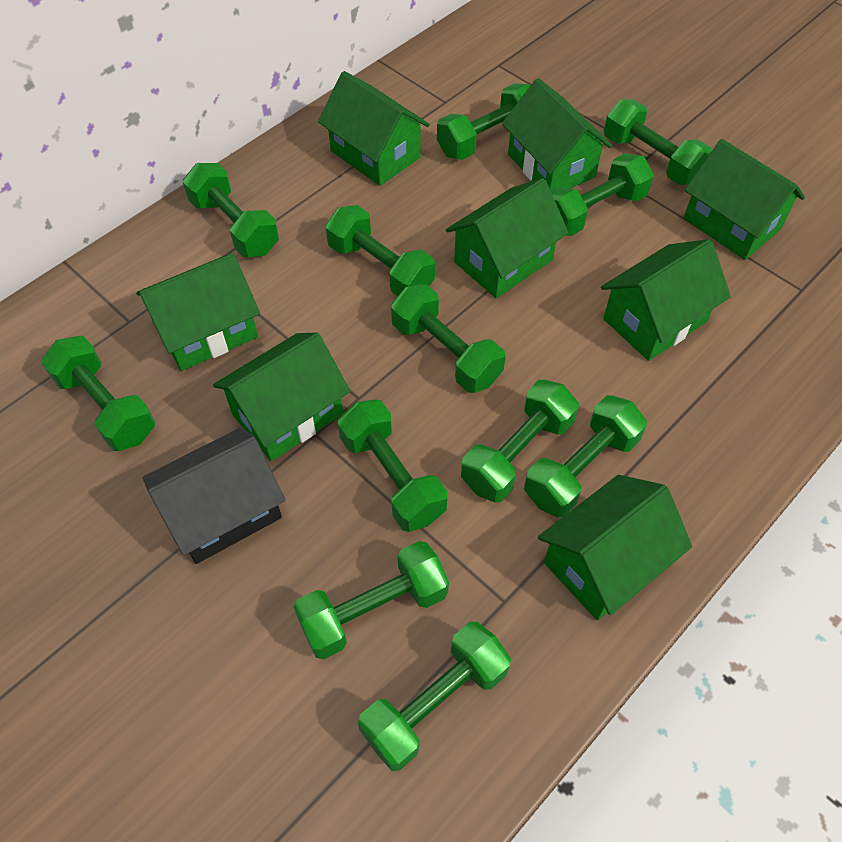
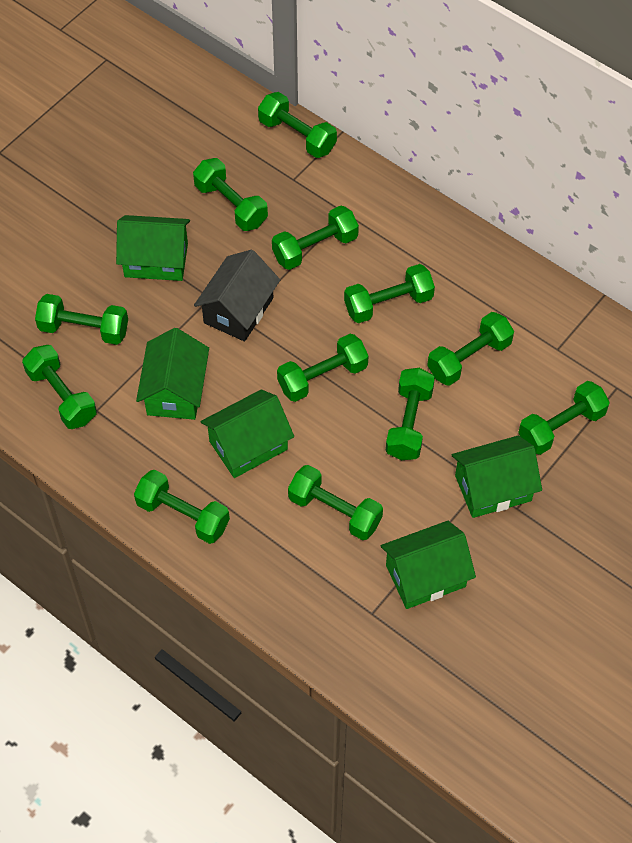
green house: 8 -> 5

